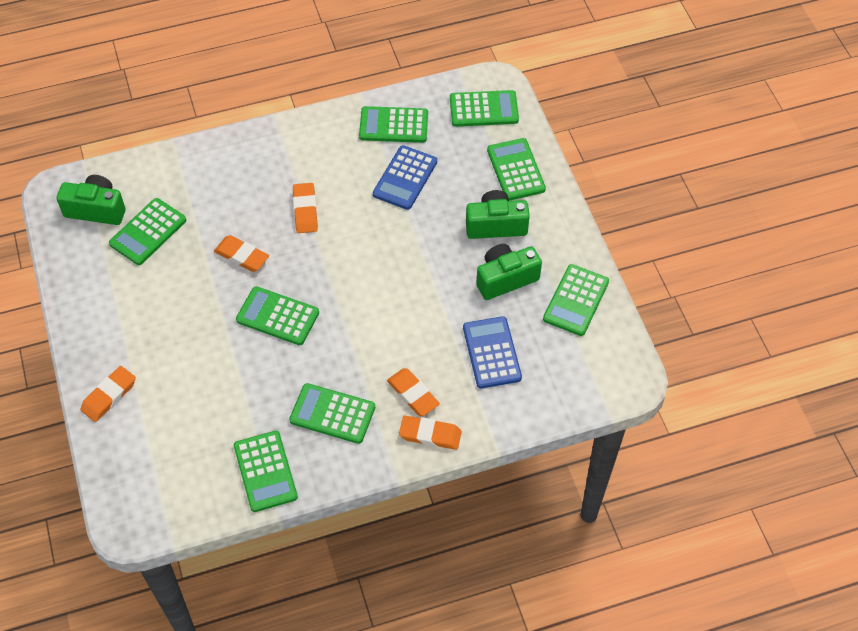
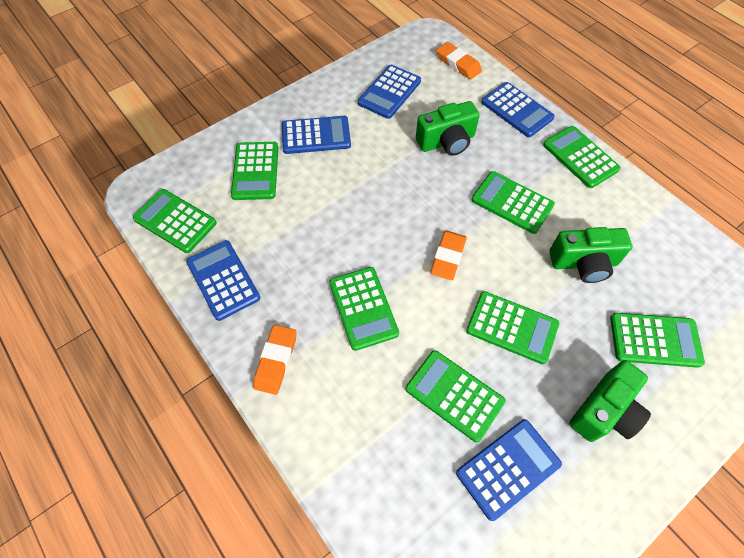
blue calculator: 2 -> 5
orange eraser: 5 -> 3

